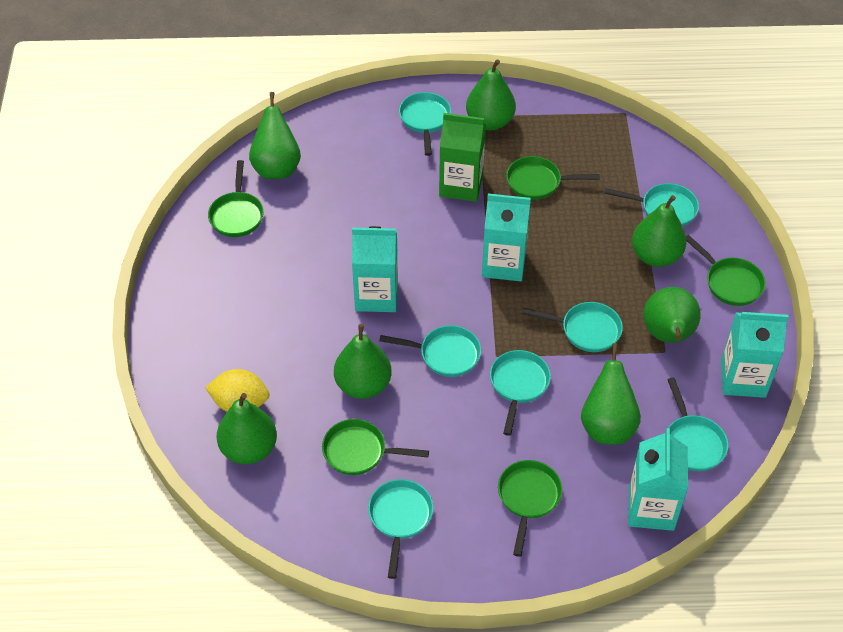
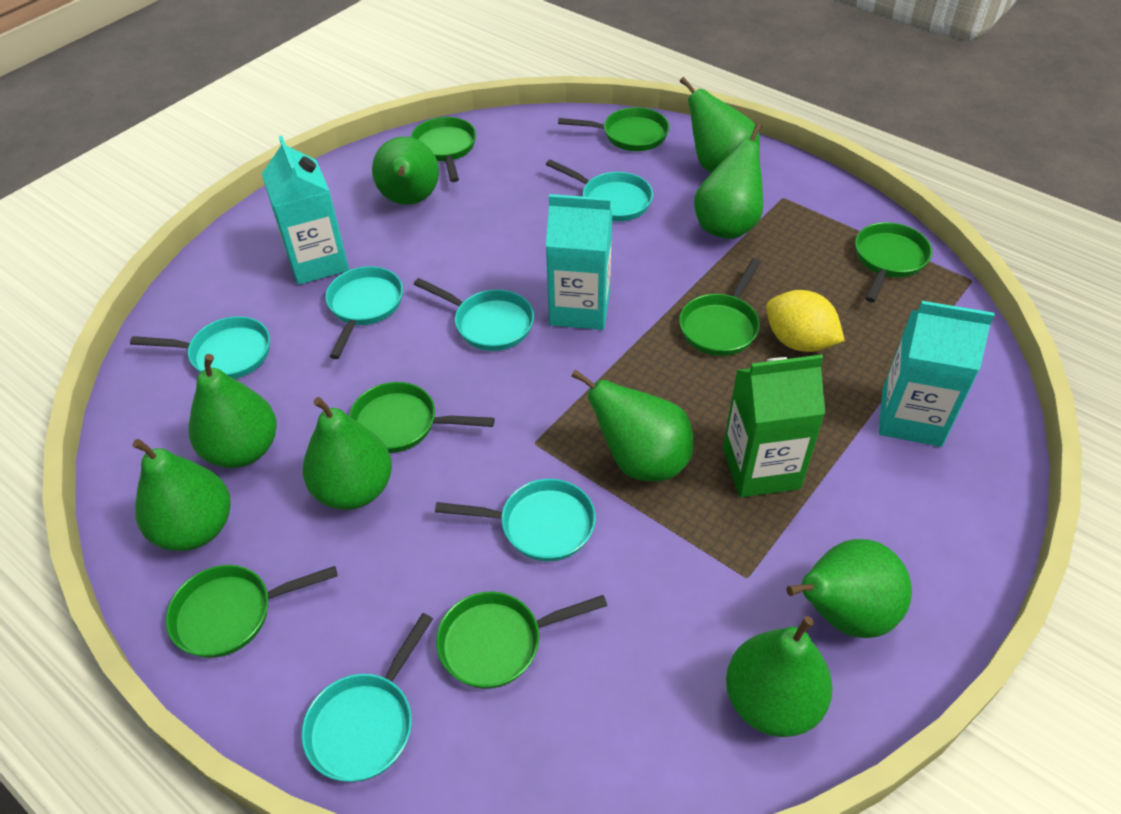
green pan: 5 -> 7
green pear: 7 -> 9
turquoise carton: 4 -> 3
turquoise pan: 7 -> 6

